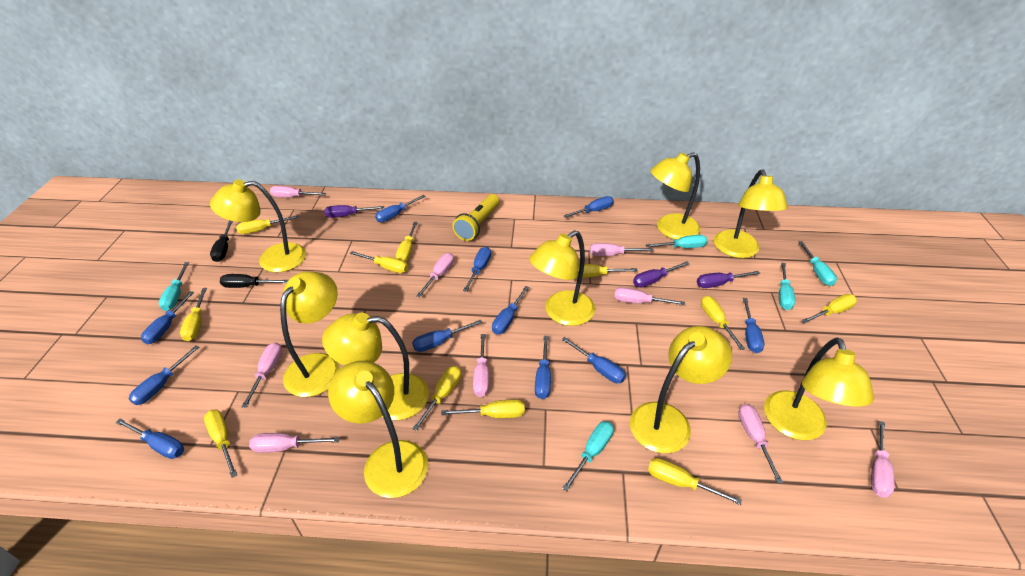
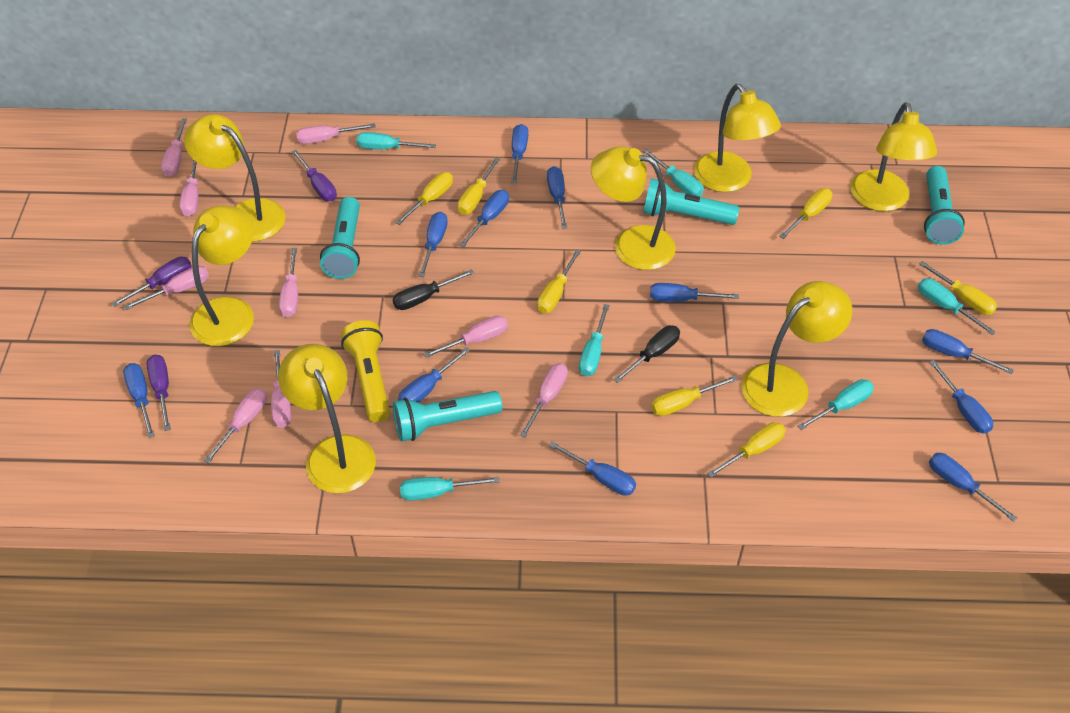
turquoise flashlight: 0 -> 4
turquoise screwdriver: 5 -> 6
yellow lamp: 9 -> 7
yellow screwdriver: 11 -> 7

